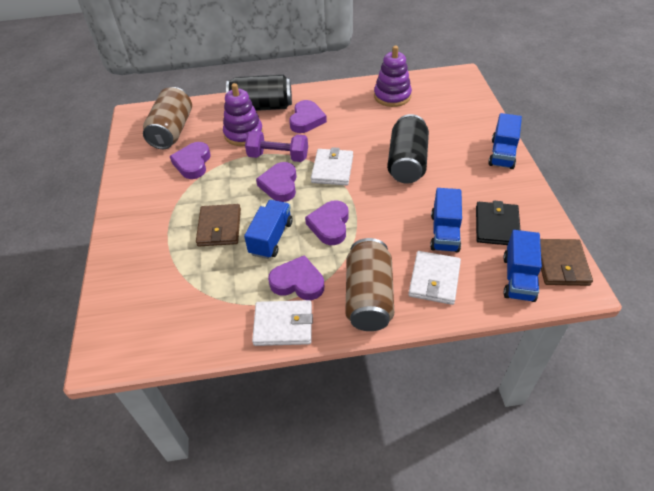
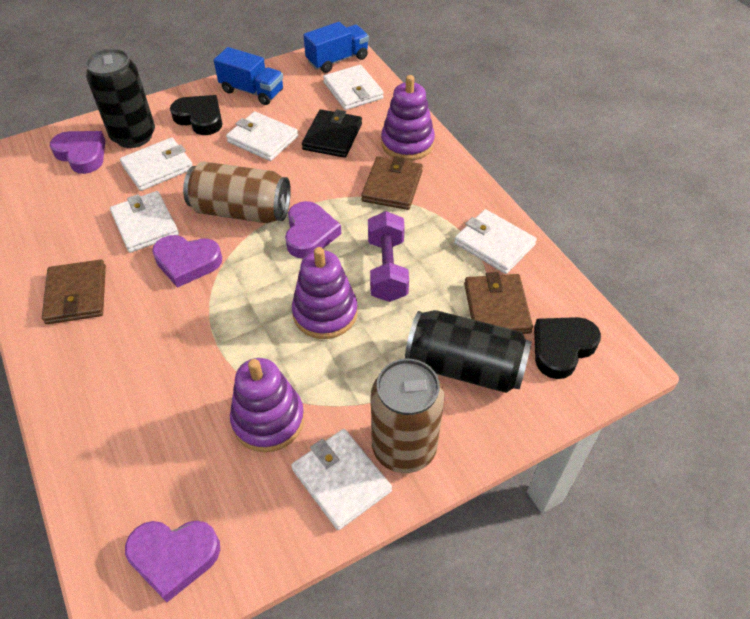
black heart: 0 -> 2
blue truck: 4 -> 2
brown wallet: 2 -> 3
purple heart: 5 -> 4
purple stacking toy: 2 -> 3
white wallet: 3 -> 6

